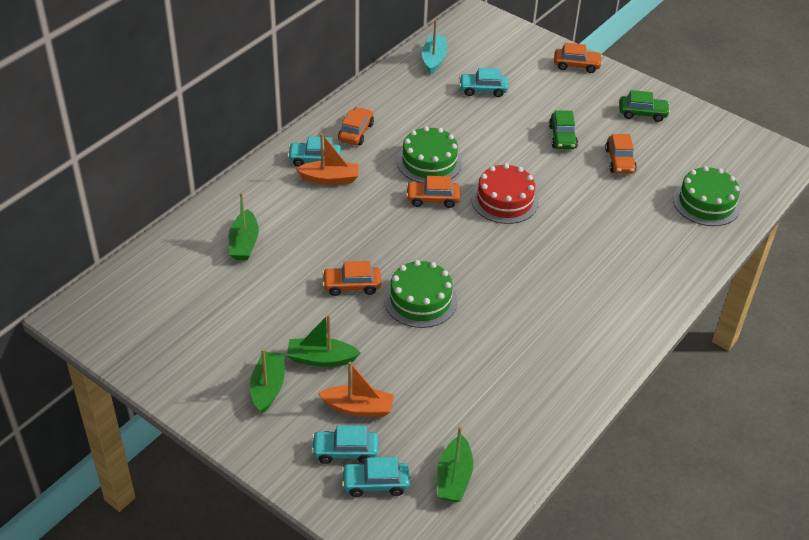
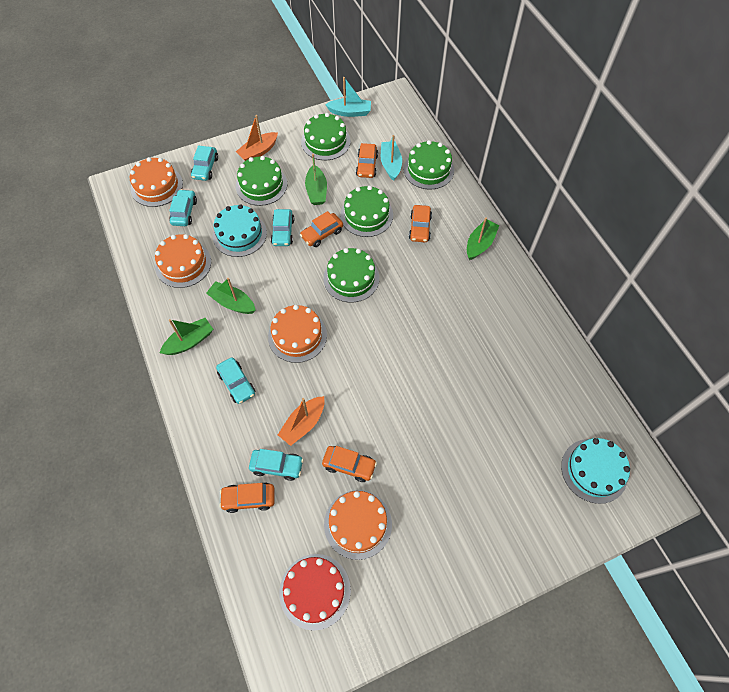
green cake: 3 -> 5
green car: 2 -> 0
orange cake: 0 -> 4
turquoise boat: 1 -> 2
turquoise cake: 0 -> 2
turquoise car: 4 -> 5

